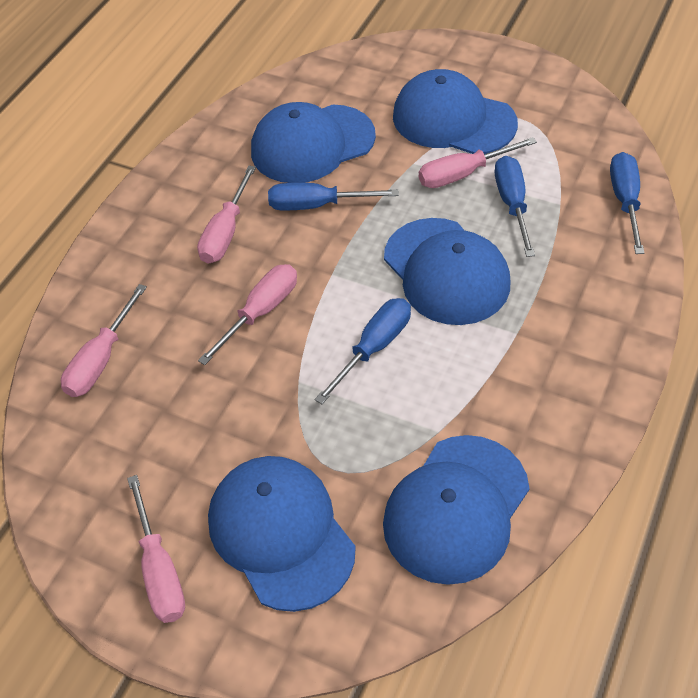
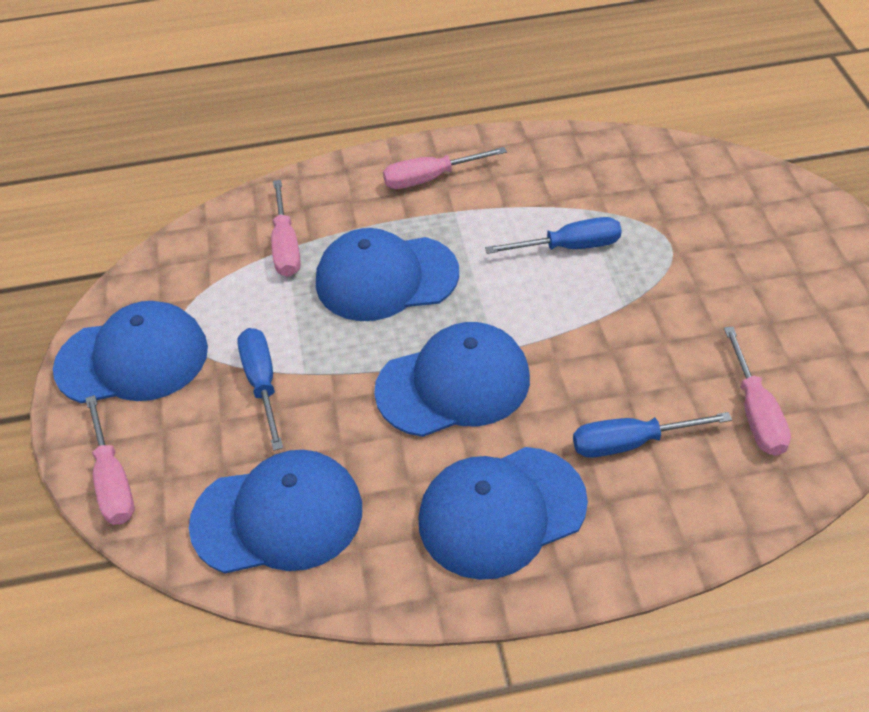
blue screwdriver: 4 -> 3
pink screwdriver: 5 -> 4

